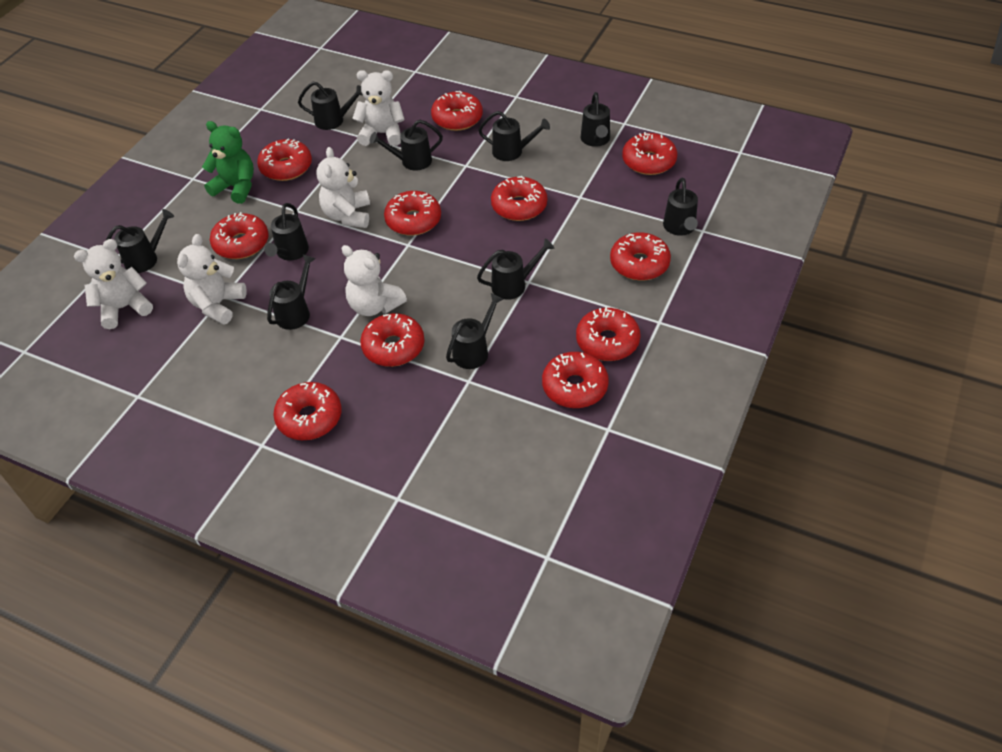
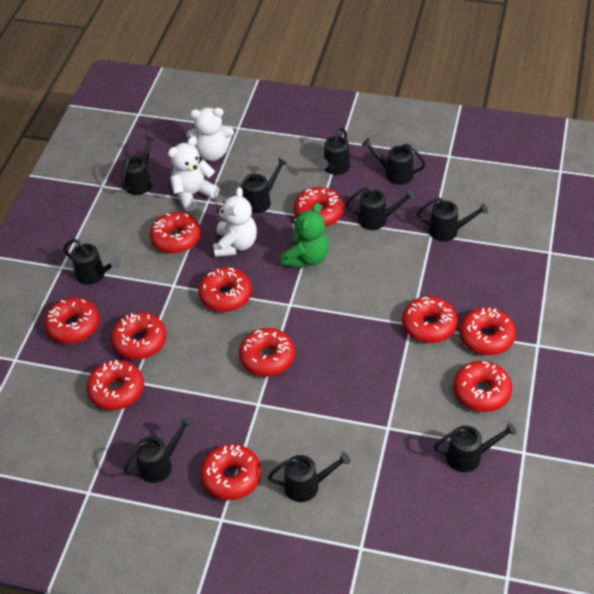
white teddy bear: 5 -> 3

